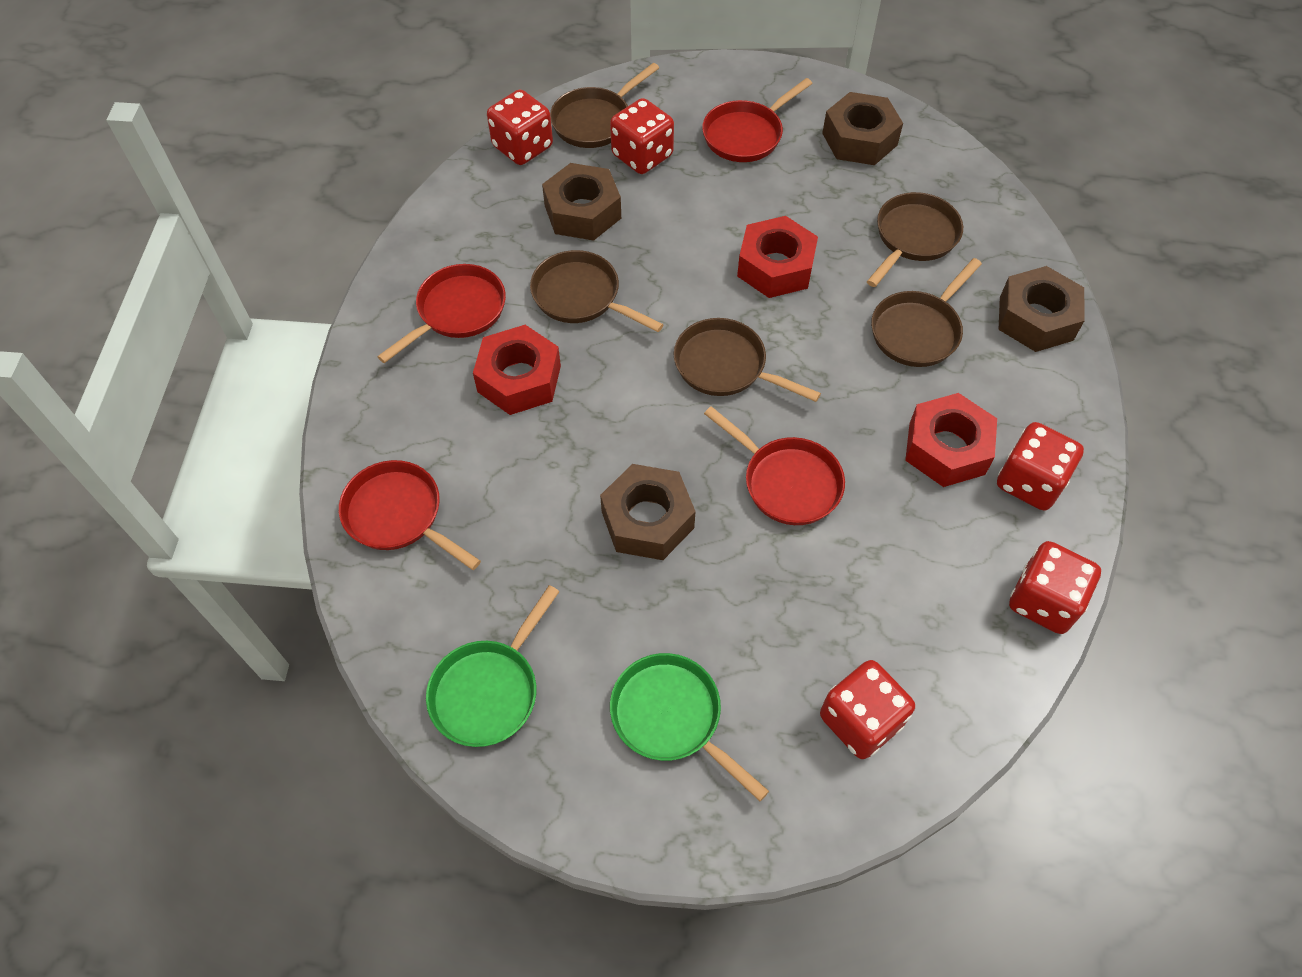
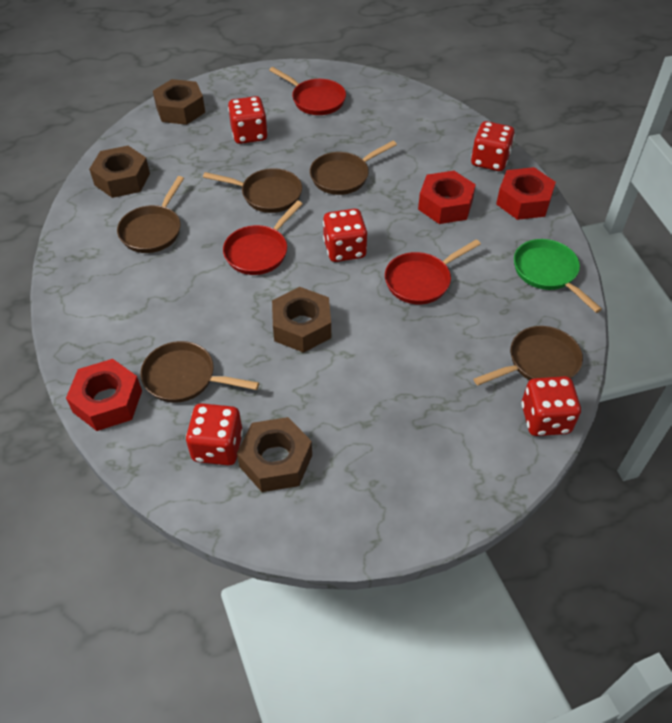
green pan: 2 -> 1
red pan: 4 -> 3

